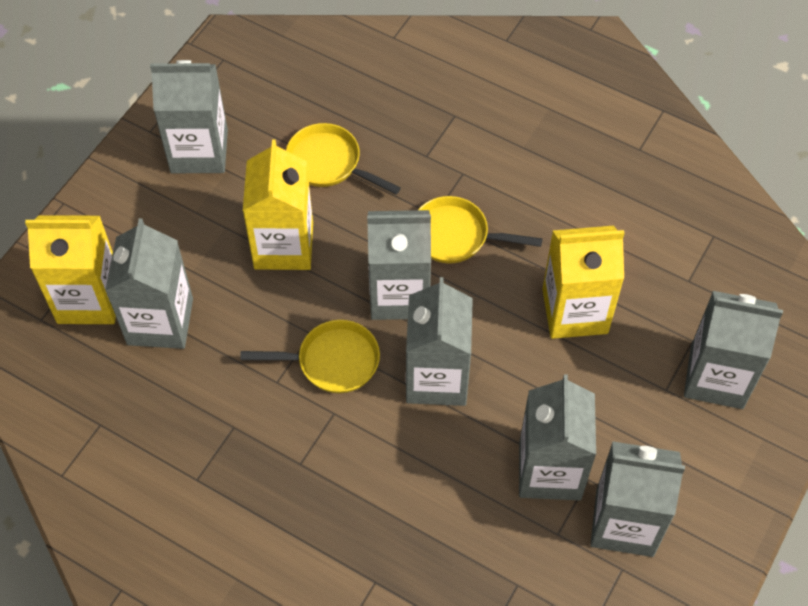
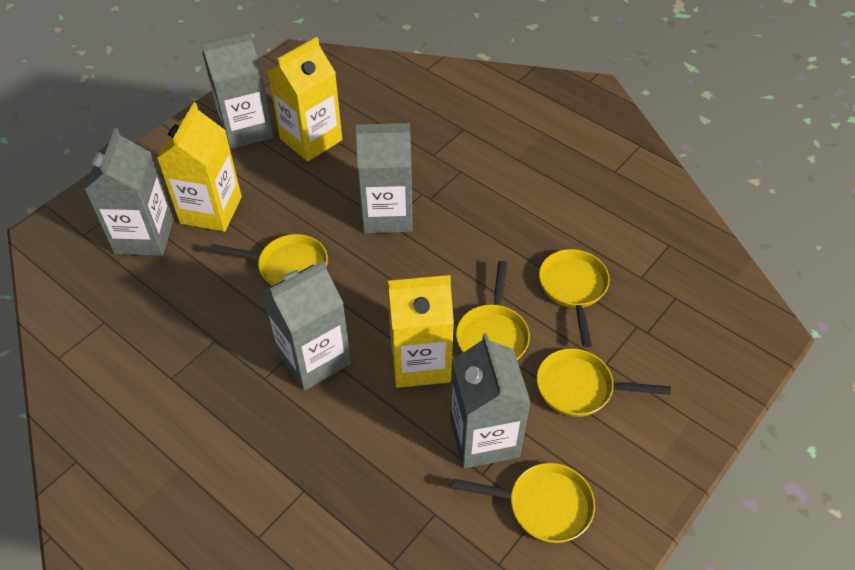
grey carton: 7 -> 5
yellow pan: 3 -> 5

